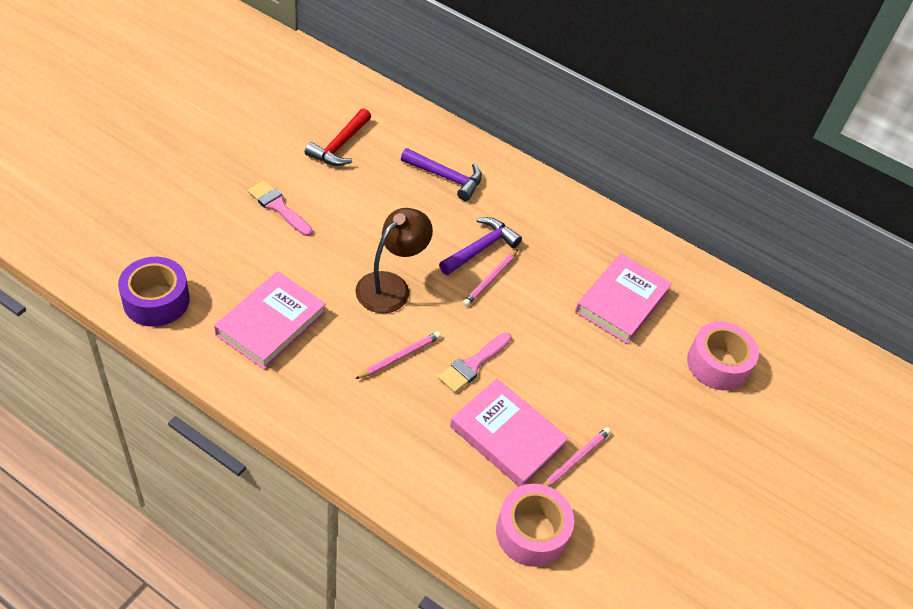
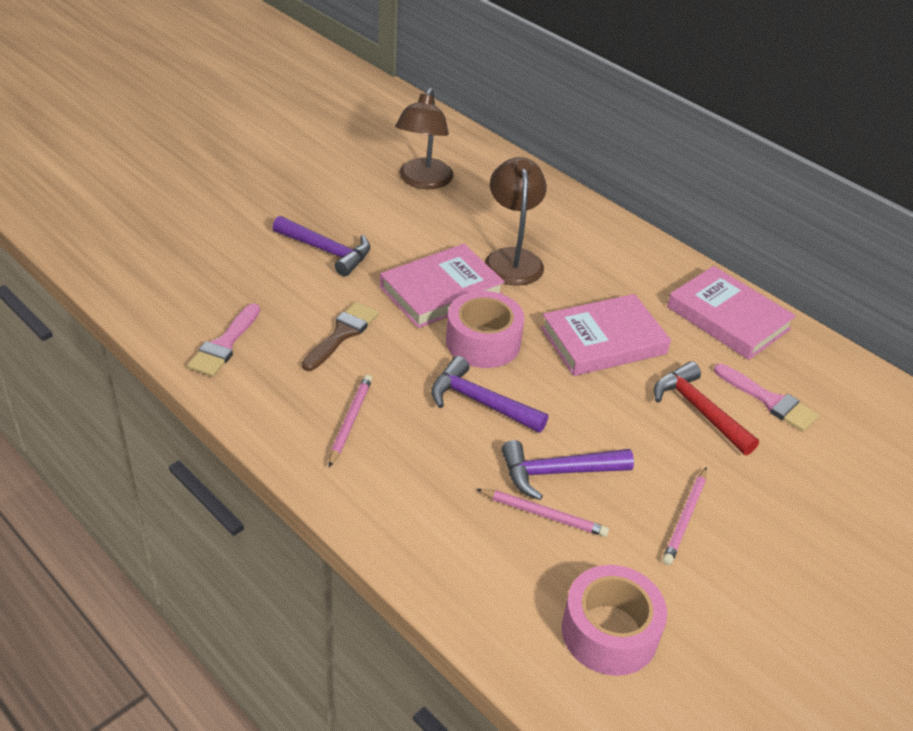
brown brush: 0 -> 1
brown lamp: 1 -> 2
purple hammer: 2 -> 3
purple tape: 1 -> 0

